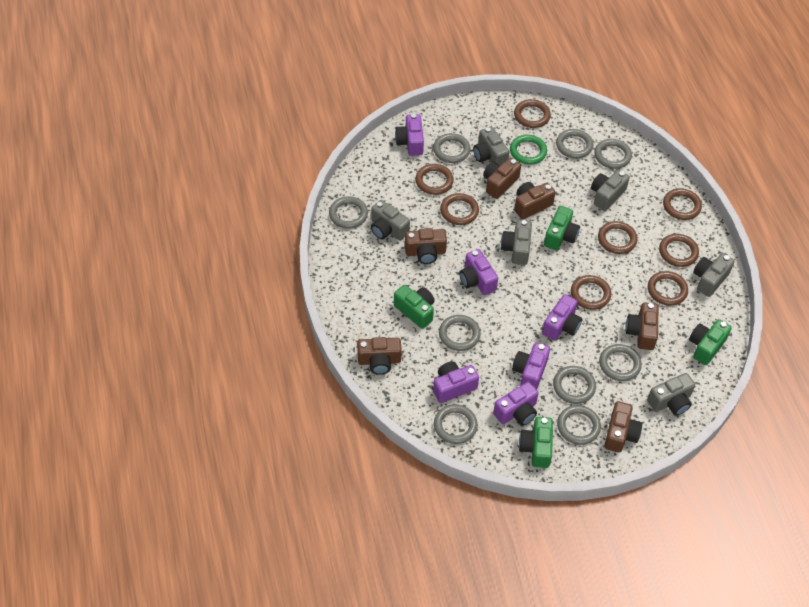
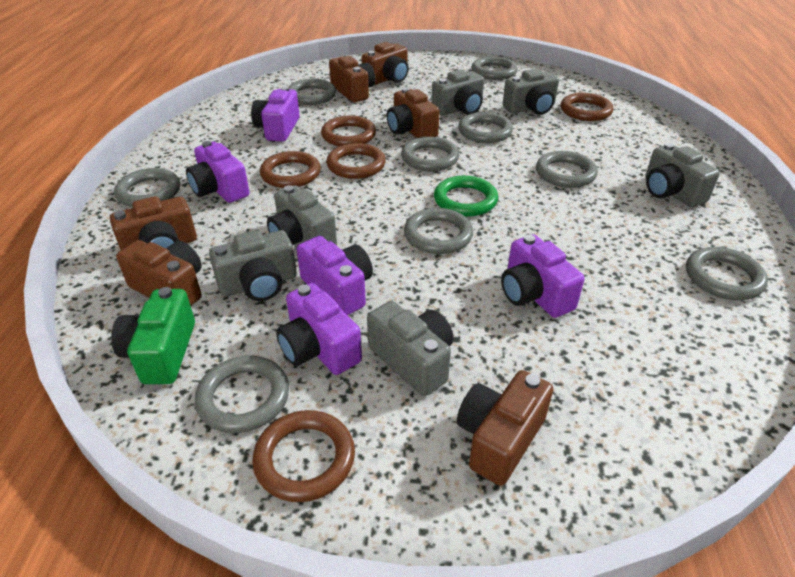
brown ring: 8 -> 5
green camera: 4 -> 1
purple camera: 6 -> 5

